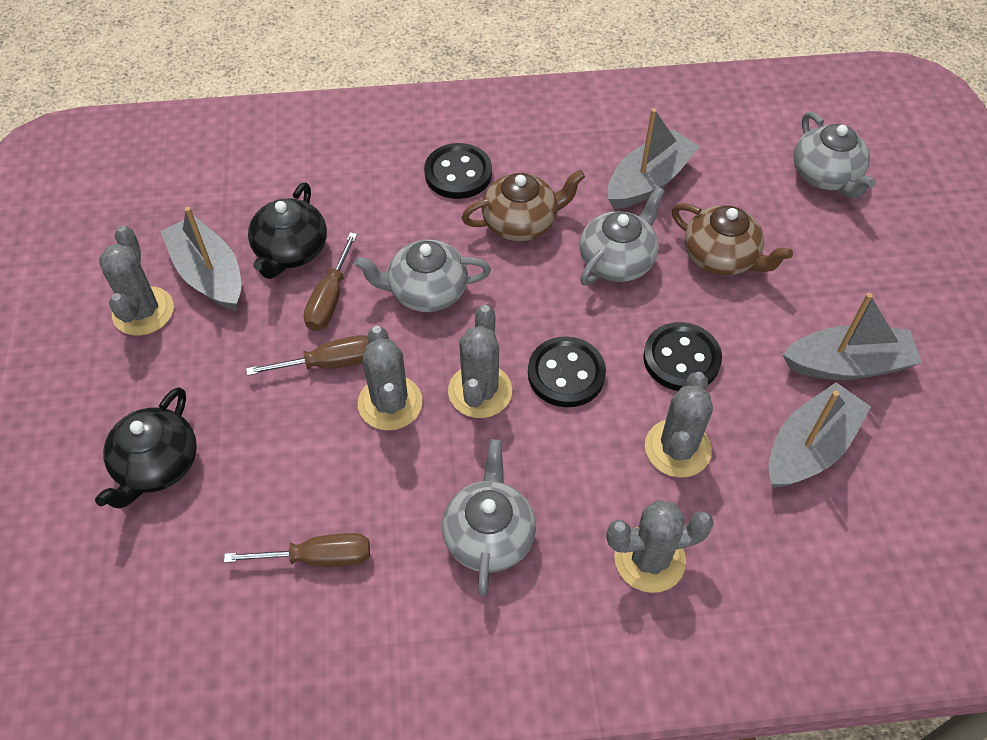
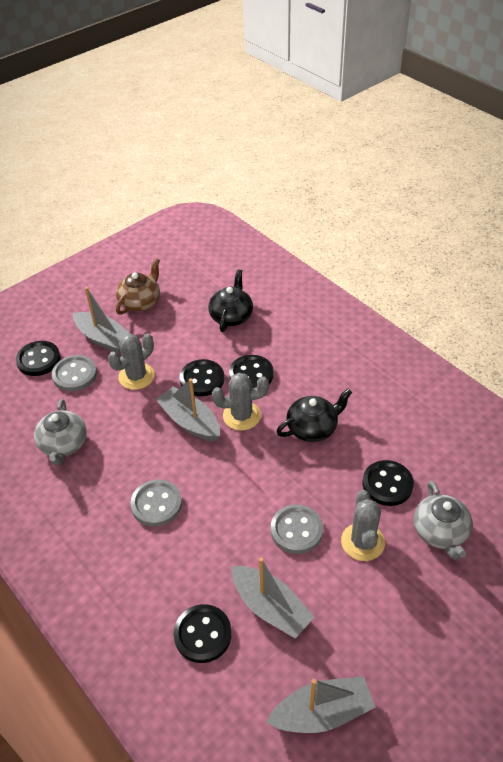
black button: 3 -> 5
brown screwdriver: 3 -> 0
brown teapot: 2 -> 1
grey button: 0 -> 3
grey cactus: 5 -> 3
grey teapot: 4 -> 2

